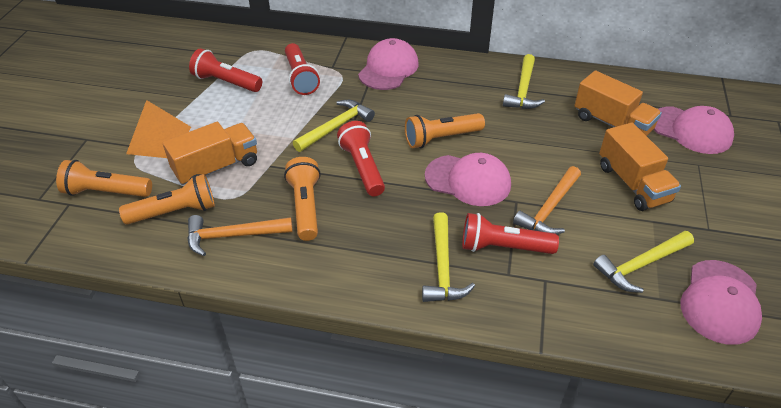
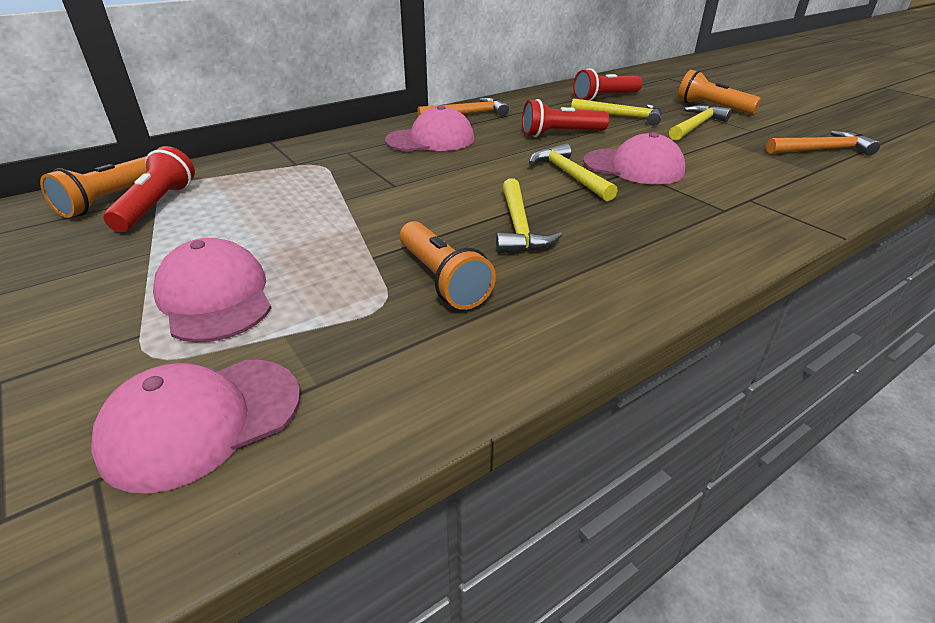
orange flashlight: 4 -> 3
orange pyramid: 1 -> 0
orange truck: 3 -> 0
red flashlight: 4 -> 3

